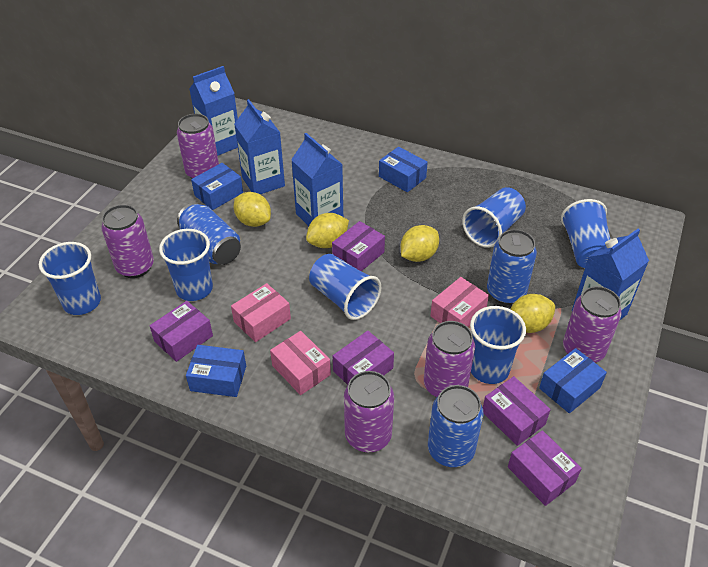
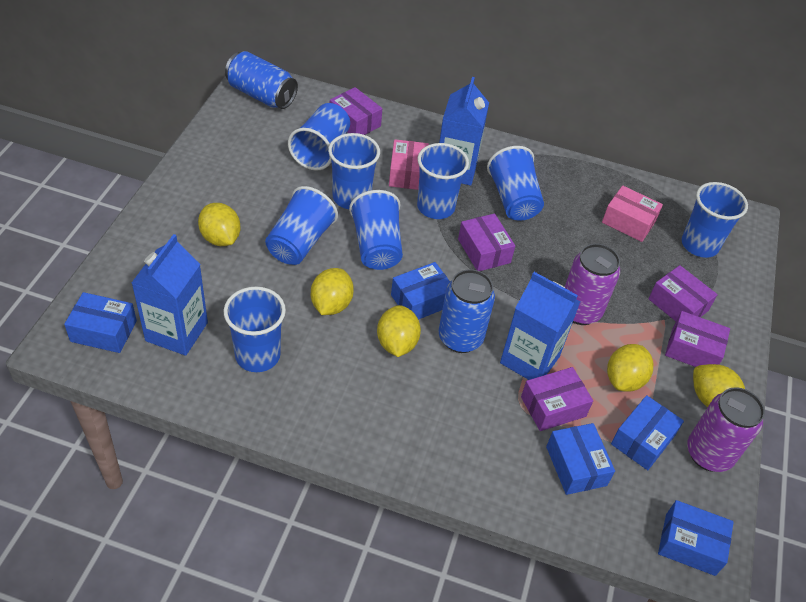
blue box: 4 -> 5
blue can: 3 -> 2
blue carton: 4 -> 3
blue cup: 6 -> 8
pink box: 3 -> 2
purple can: 5 -> 2
yellow lemon: 4 -> 5

